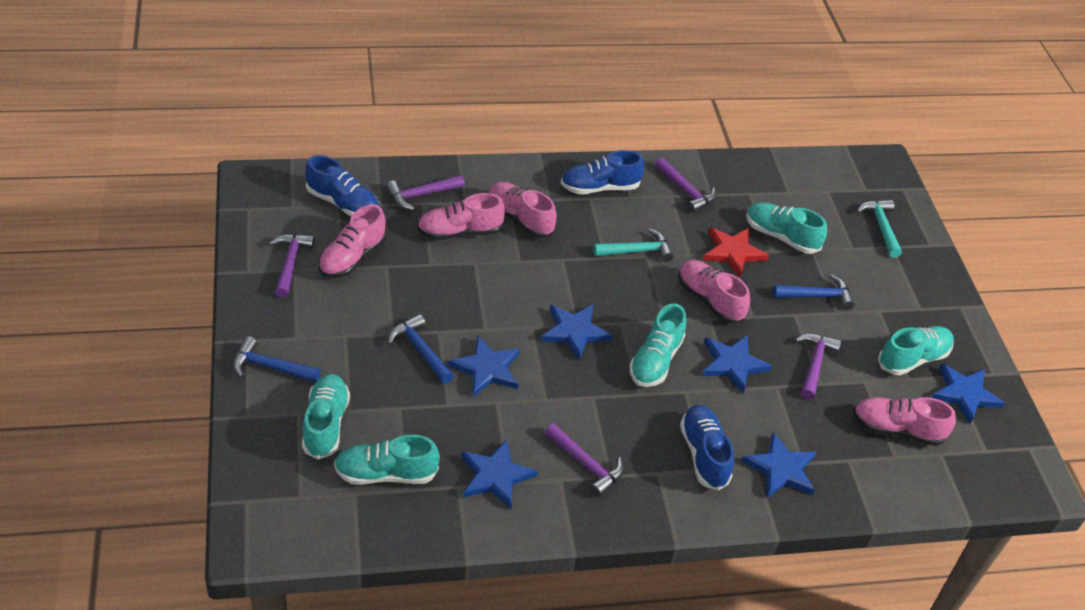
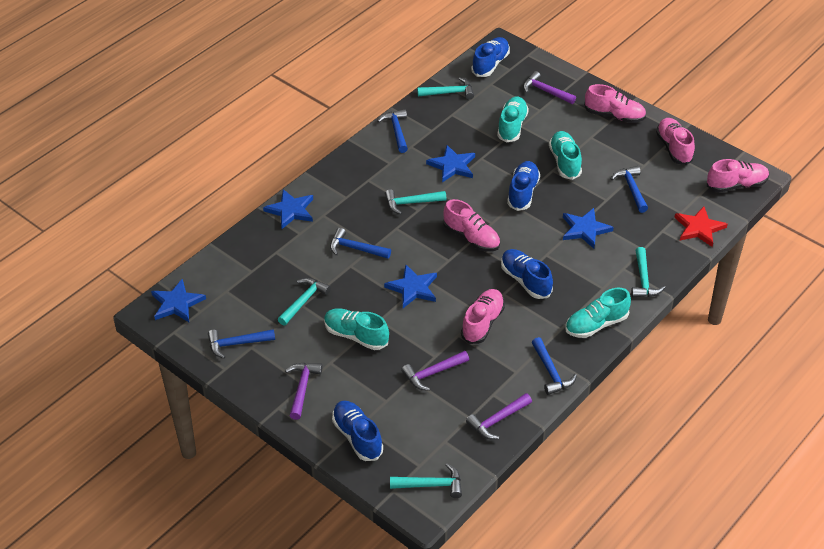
blue hammer: 3 -> 5
blue shoe: 3 -> 4
blue star: 6 -> 5
purple hammer: 5 -> 4
turquoise hammer: 2 -> 5
turquoise shoe: 5 -> 4

